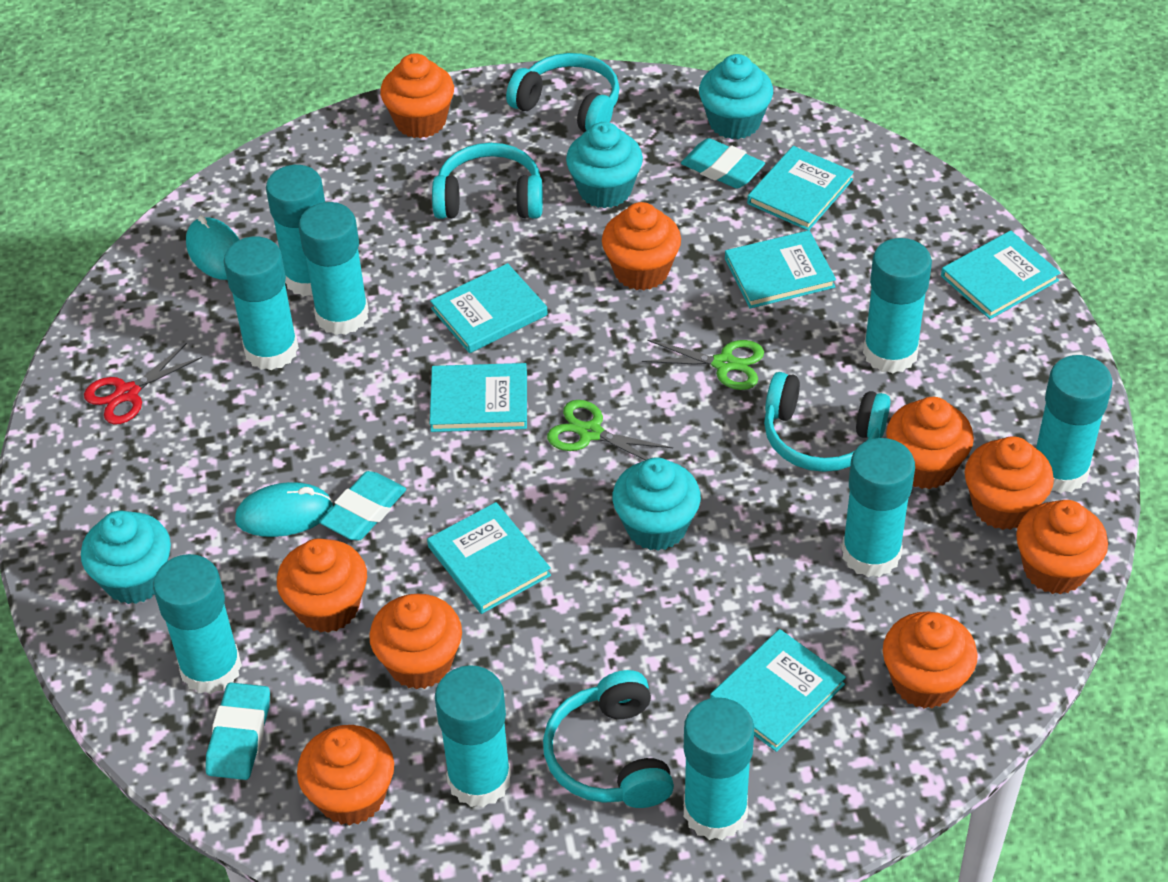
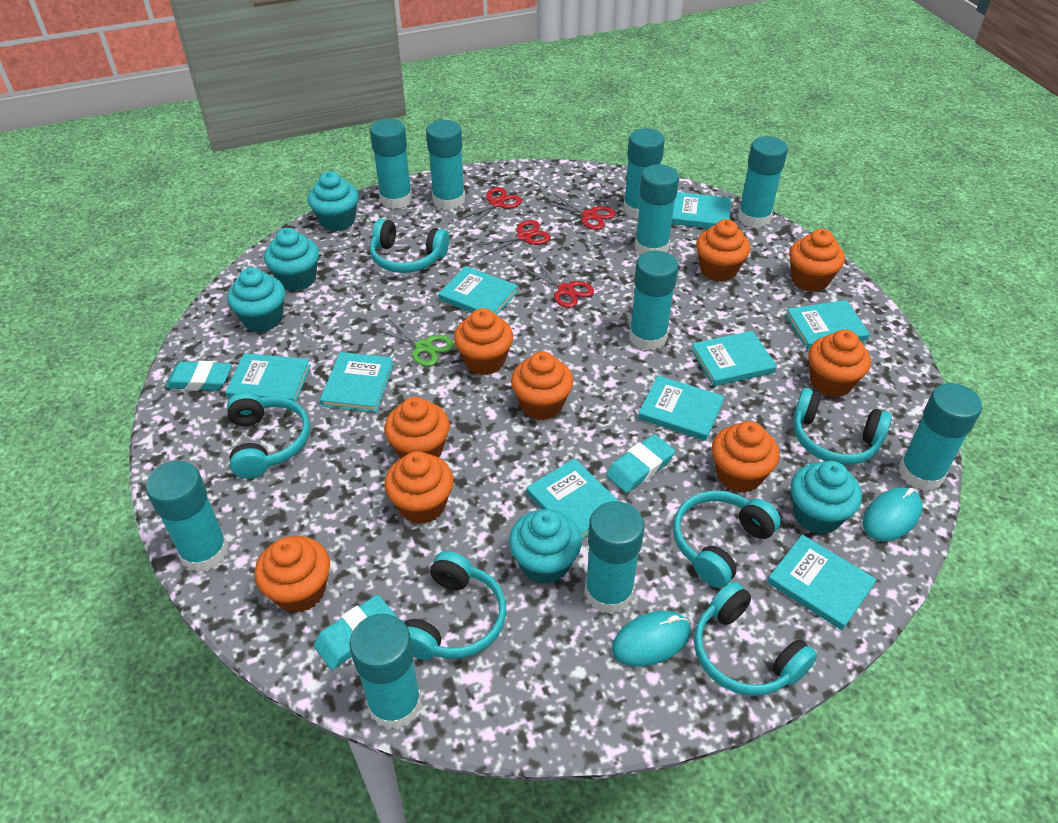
green scissors: 2 -> 1
red scissors: 1 -> 4
turquoise book: 7 -> 9
turquoise cupcake: 4 -> 5
turquoise glue stick: 9 -> 10
turquoise headphones: 4 -> 6

